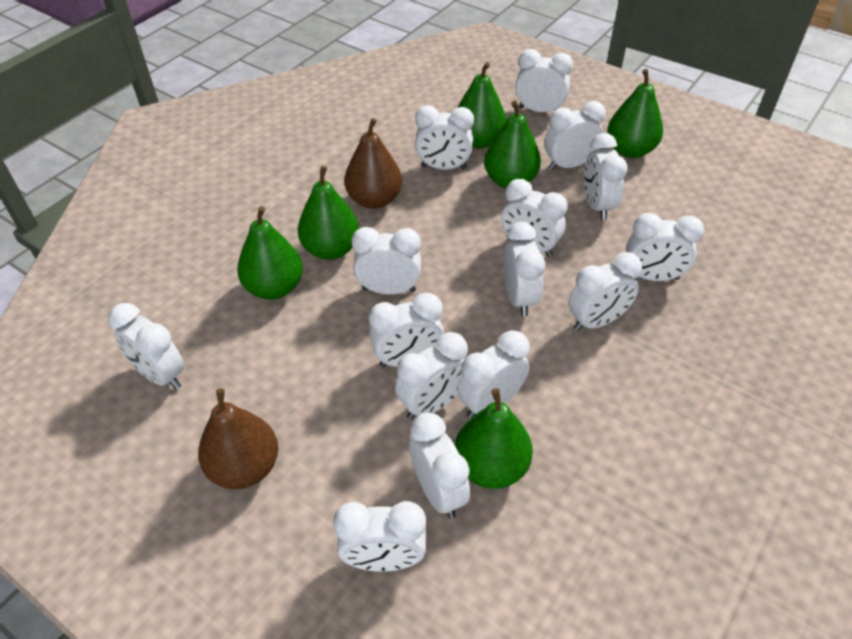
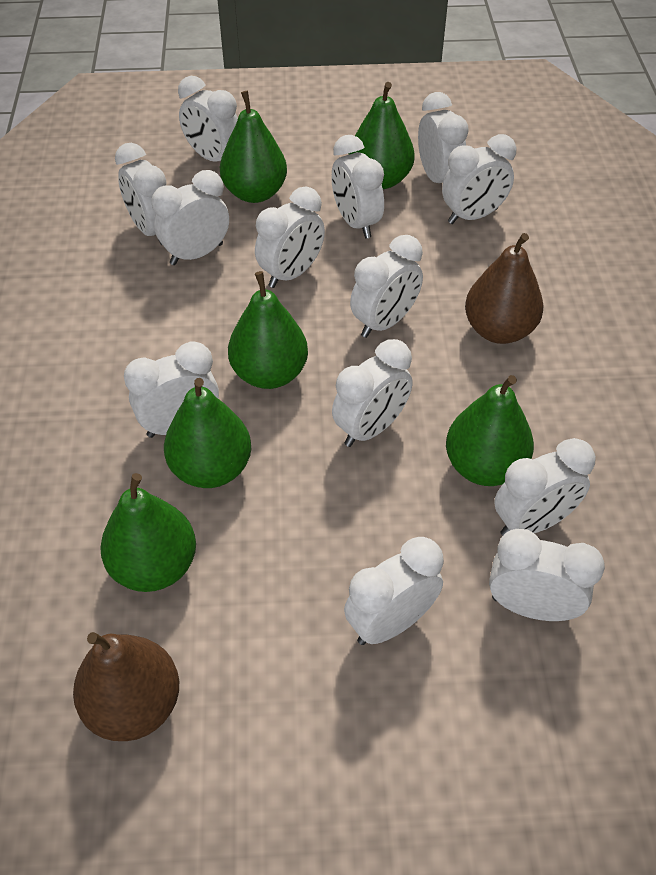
white clock: 15 -> 13

